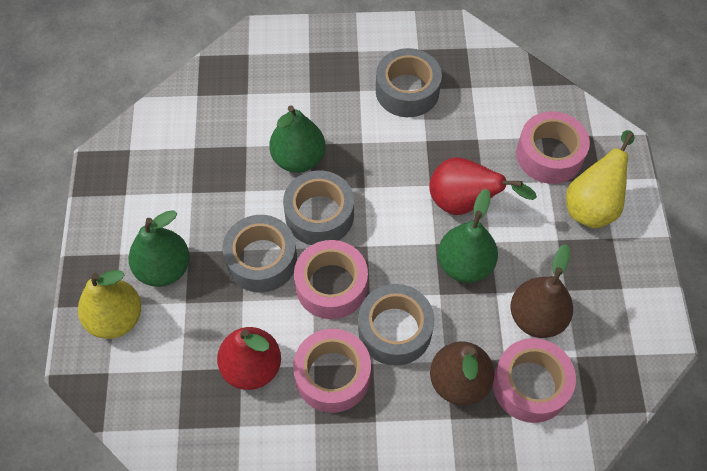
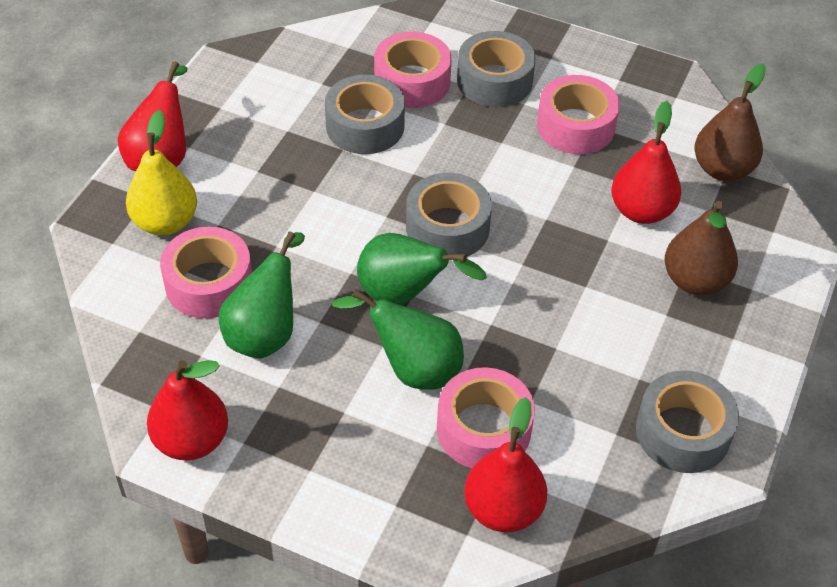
red pear: 2 -> 4
yellow pear: 2 -> 1

